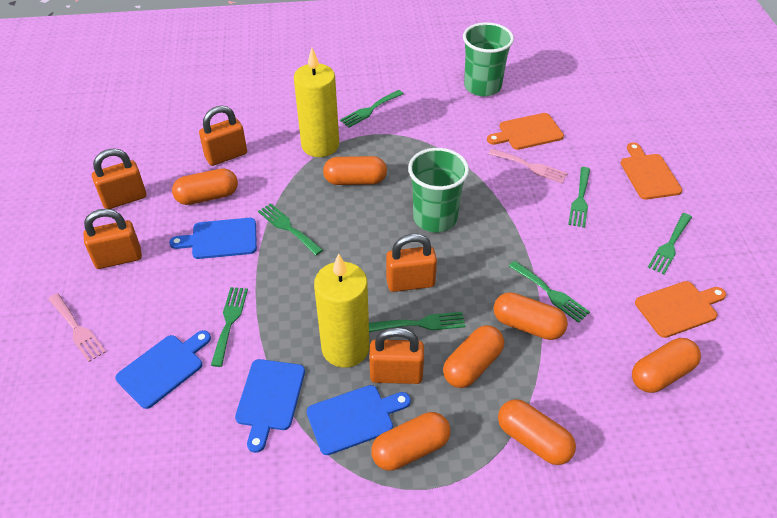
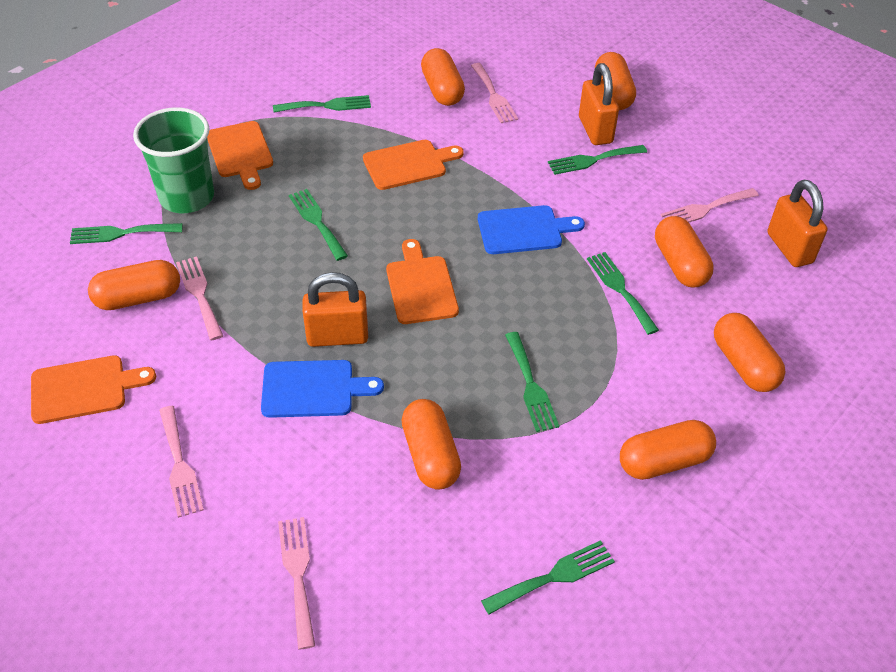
blue cutting board: 4 -> 2
green cup: 2 -> 1
orange cutting board: 3 -> 4
orange padlock: 5 -> 3
pink fork: 2 -> 5
yellow candle: 2 -> 0

